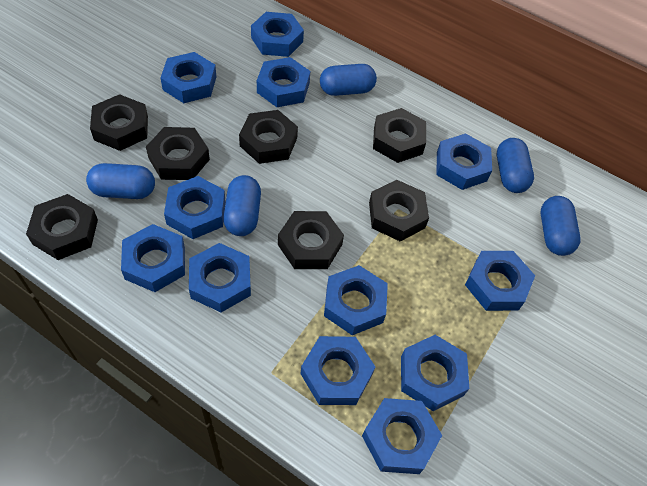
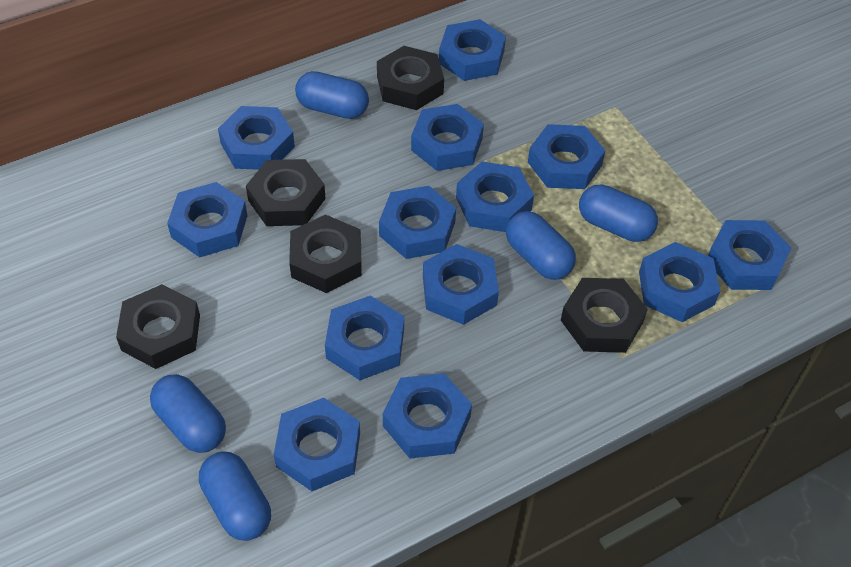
black nut: 7 -> 5
blue nut: 12 -> 13

